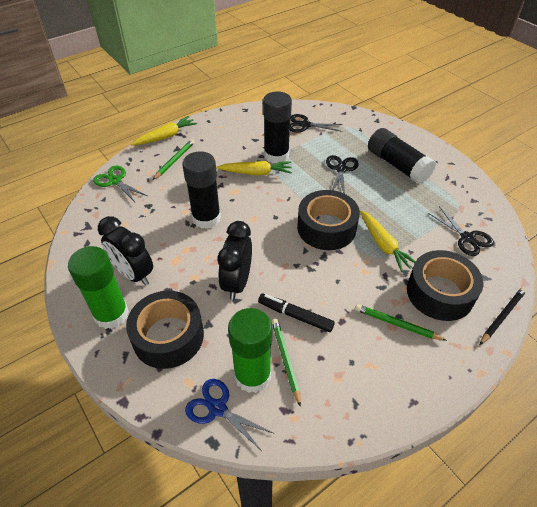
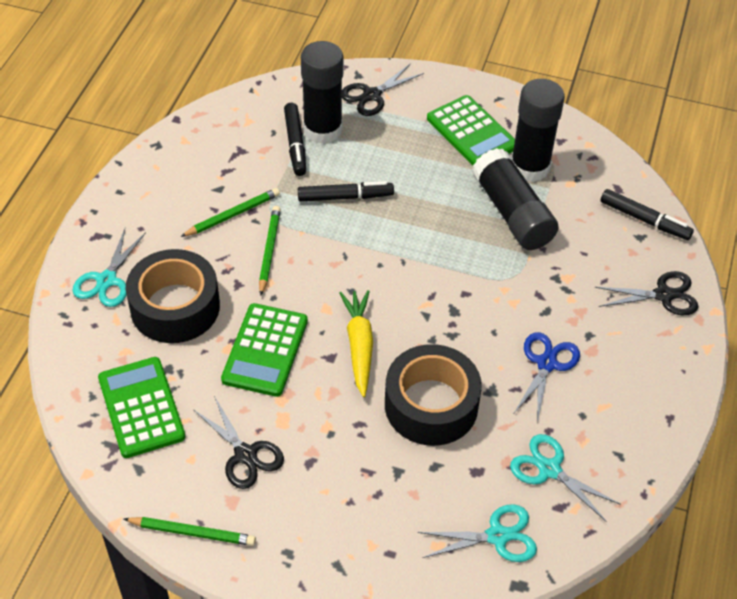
black clock: 2 -> 0
black marker: 1 -> 3
black pencil: 1 -> 0
black tape: 3 -> 2
green calculator: 0 -> 3
green glue stick: 2 -> 0
green scissors: 1 -> 0
turquoise scissors: 0 -> 3
yellow carrot: 3 -> 1

